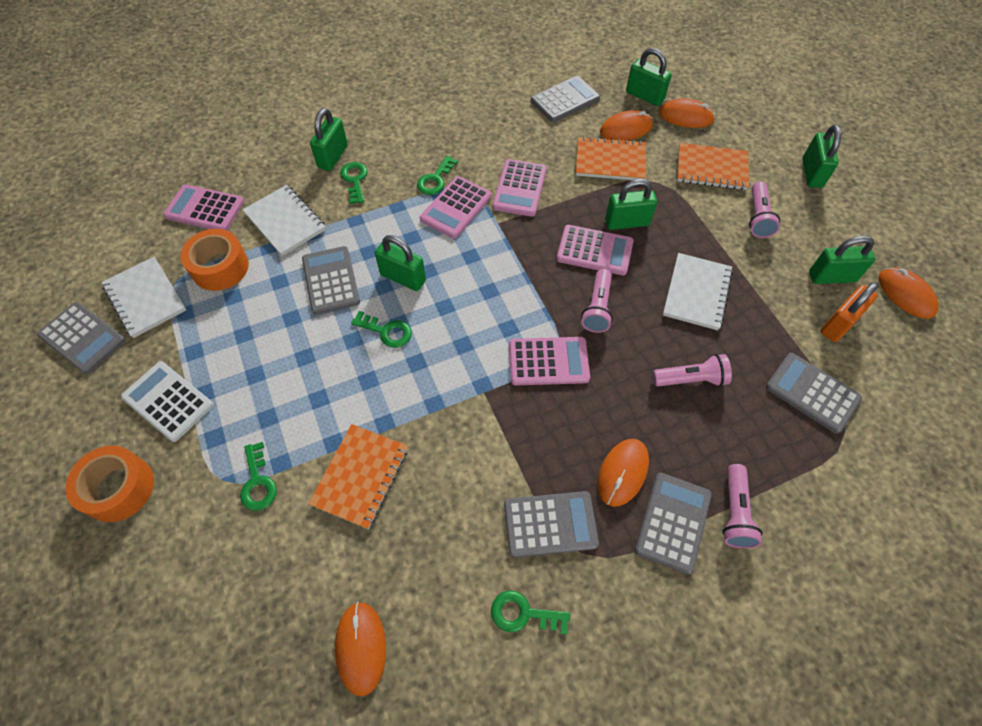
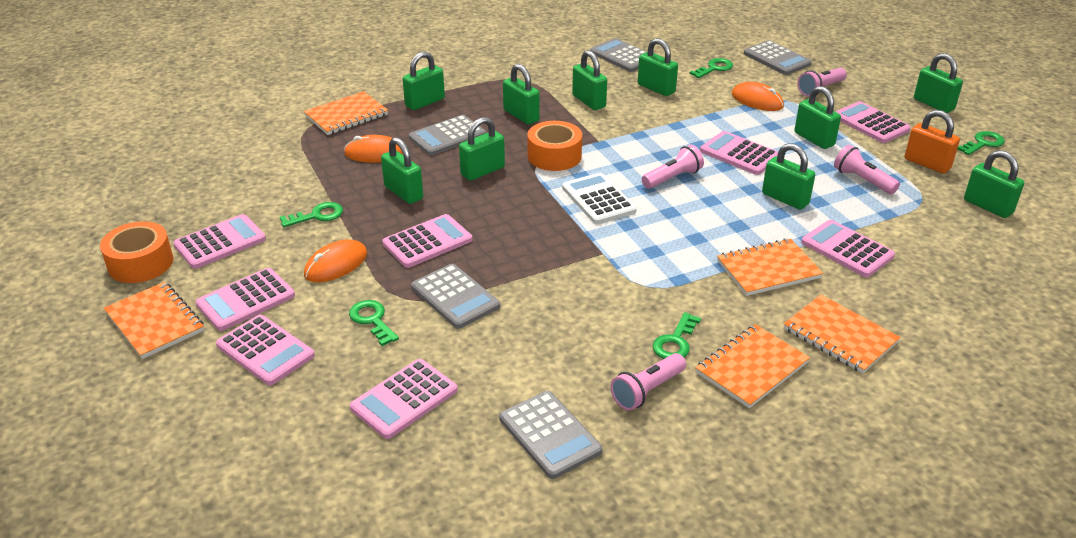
green padlock: 6 -> 10
grey calculator: 6 -> 5
orange mouse: 5 -> 3
orange notebook: 3 -> 5
pink calculator: 5 -> 8
white notebook: 3 -> 0

